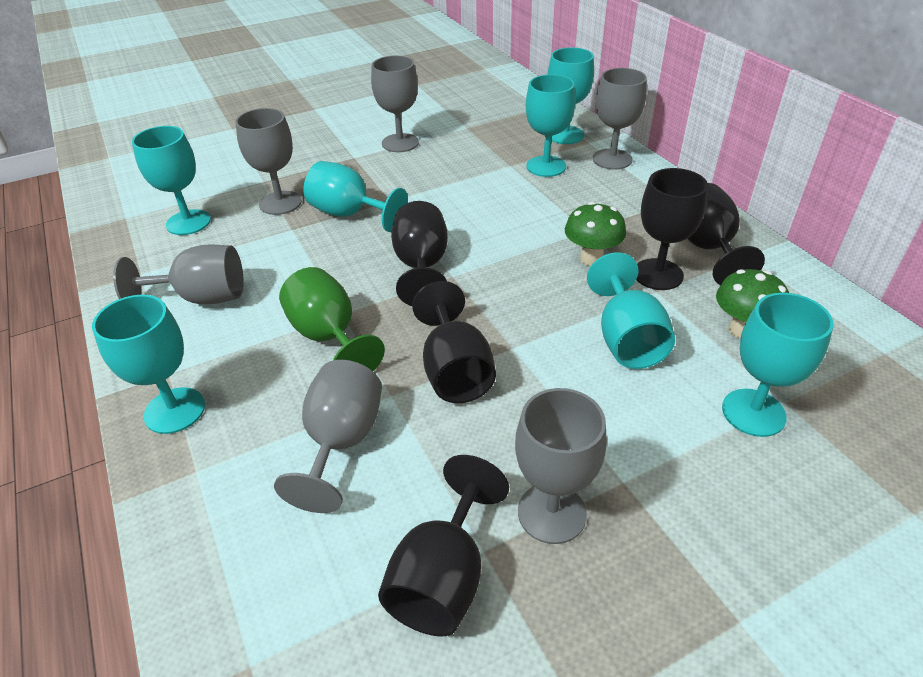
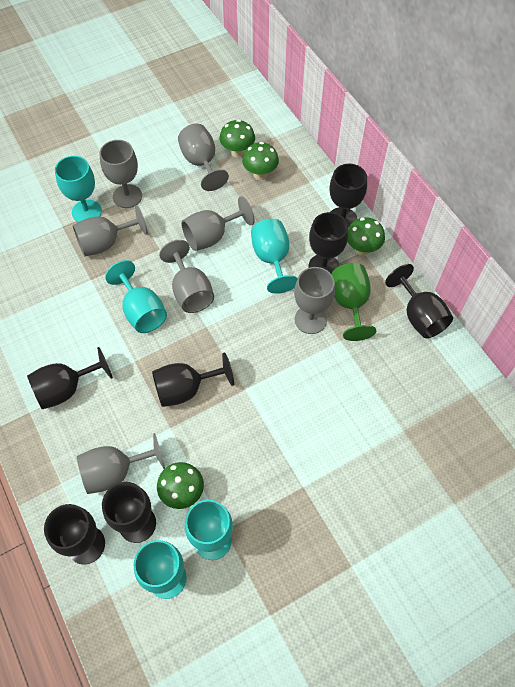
black goblet: 5 -> 7
green mushroom: 2 -> 4
grey goblet: 6 -> 7
turquoise goblet: 7 -> 5

